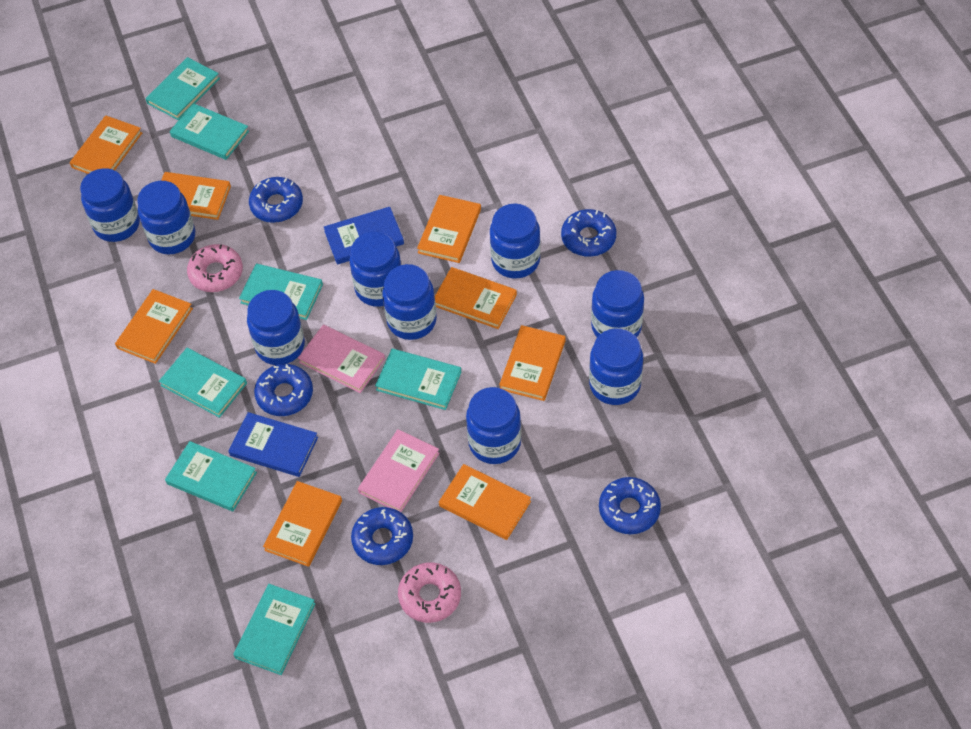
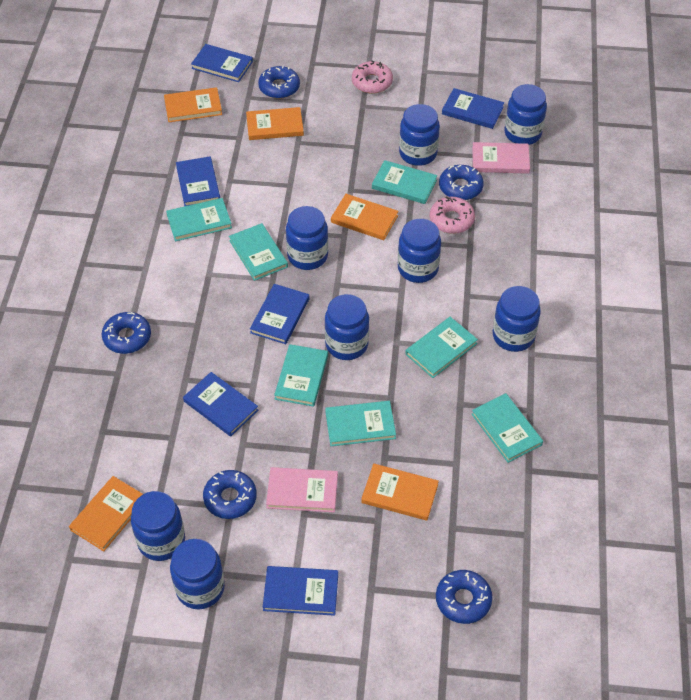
blue book: 2 -> 6
blue jar: 9 -> 8
orange book: 8 -> 5

